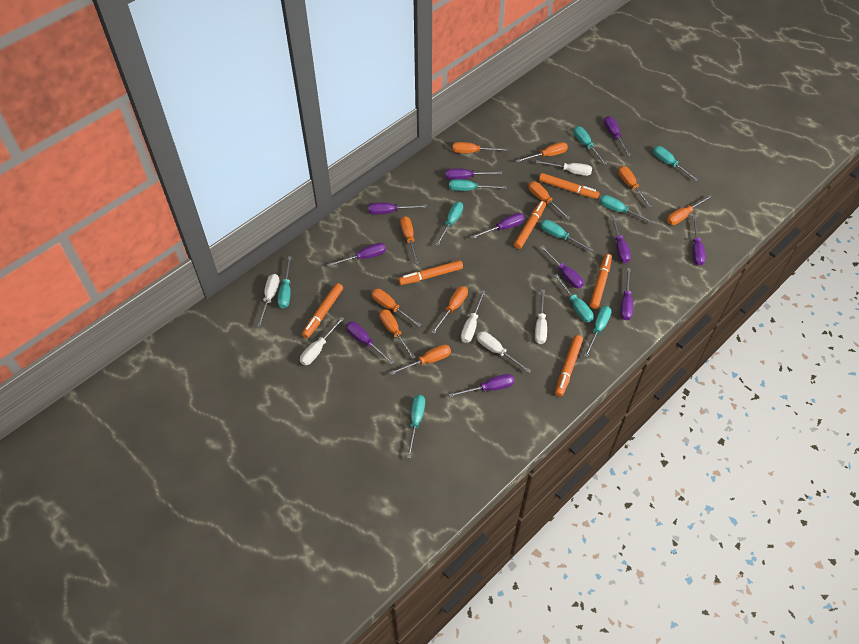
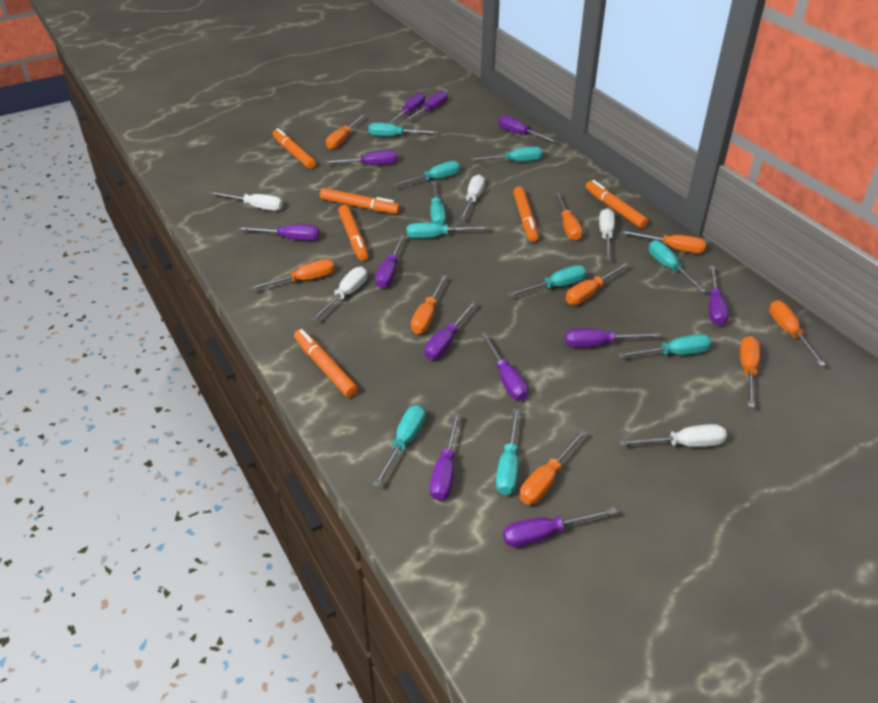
orange screwdriver: 10 -> 9
purple screwdriver: 11 -> 12
white screwdriver: 6 -> 5

